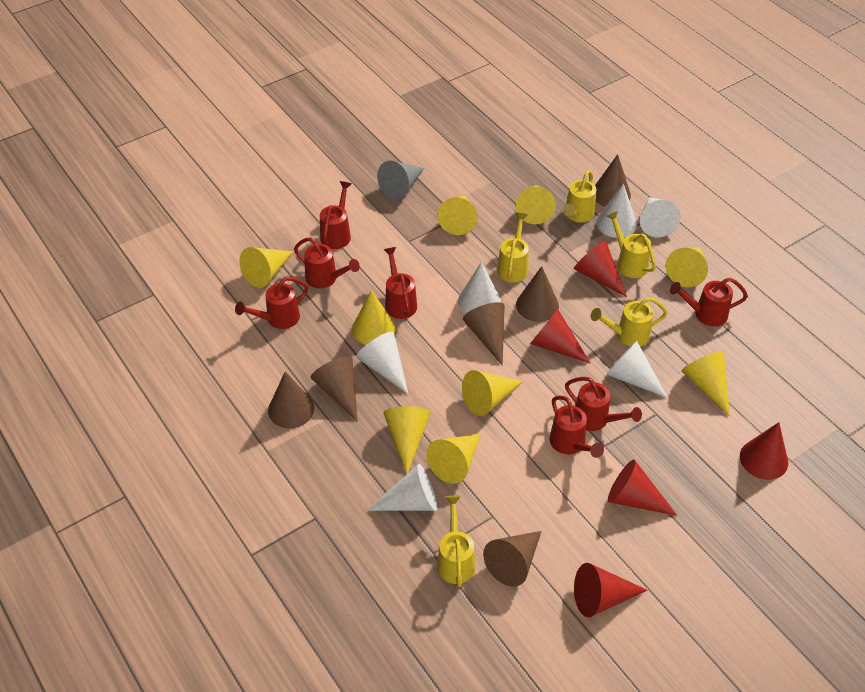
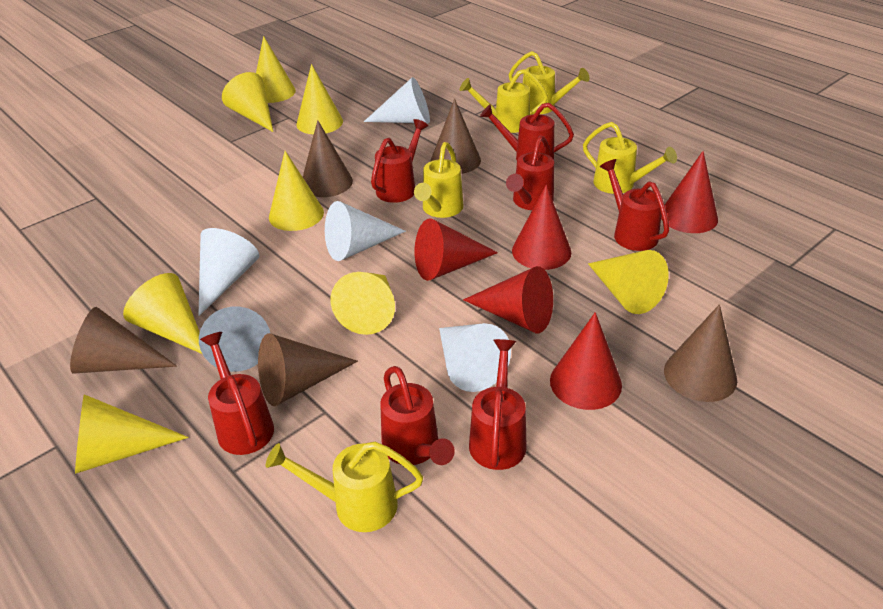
brown cone: 6 -> 5
white cone: 6 -> 4
yellow cone: 9 -> 8

